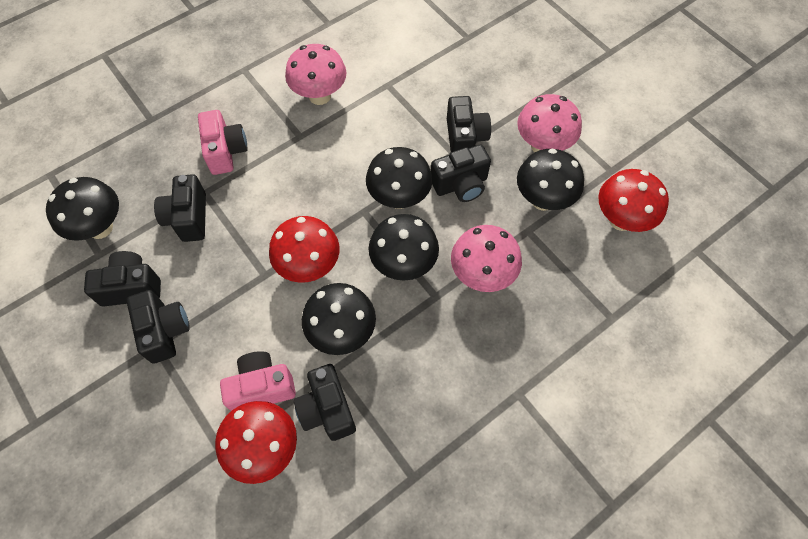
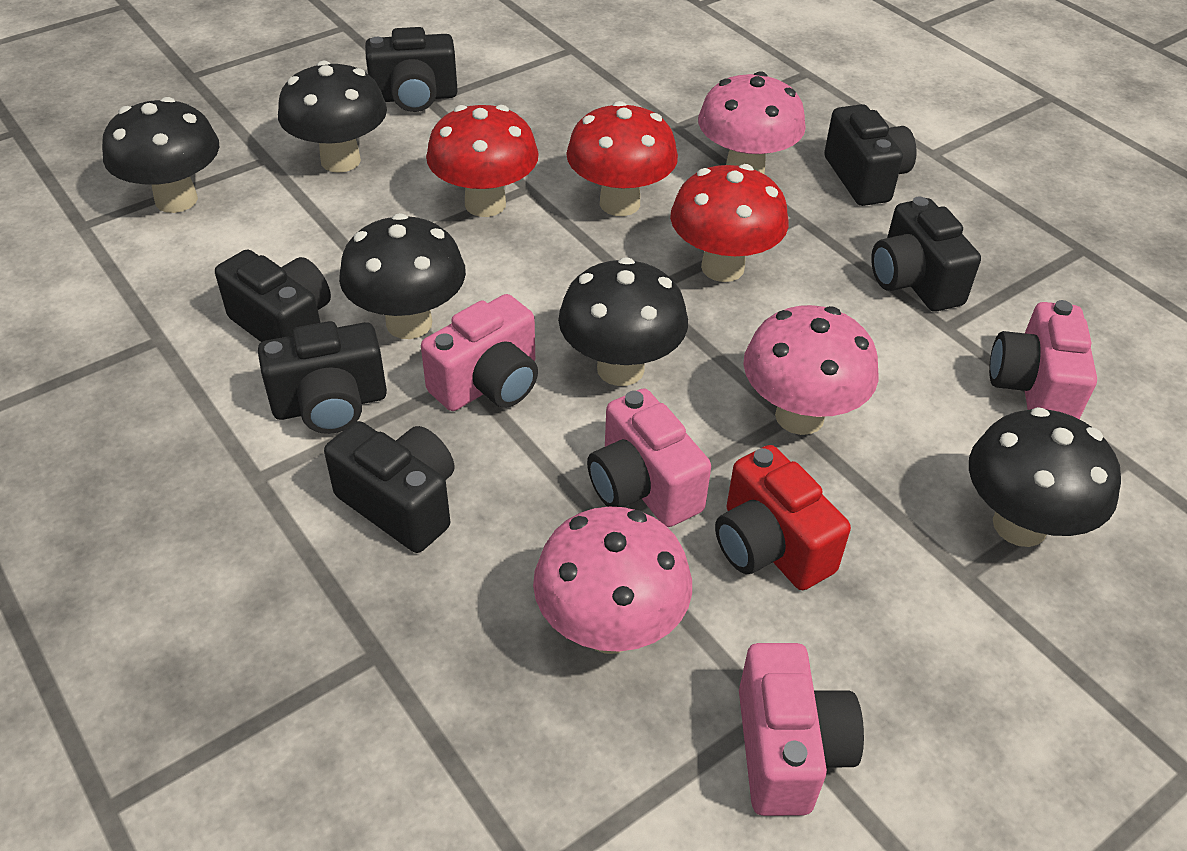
pink camera: 2 -> 4
red camera: 0 -> 1

